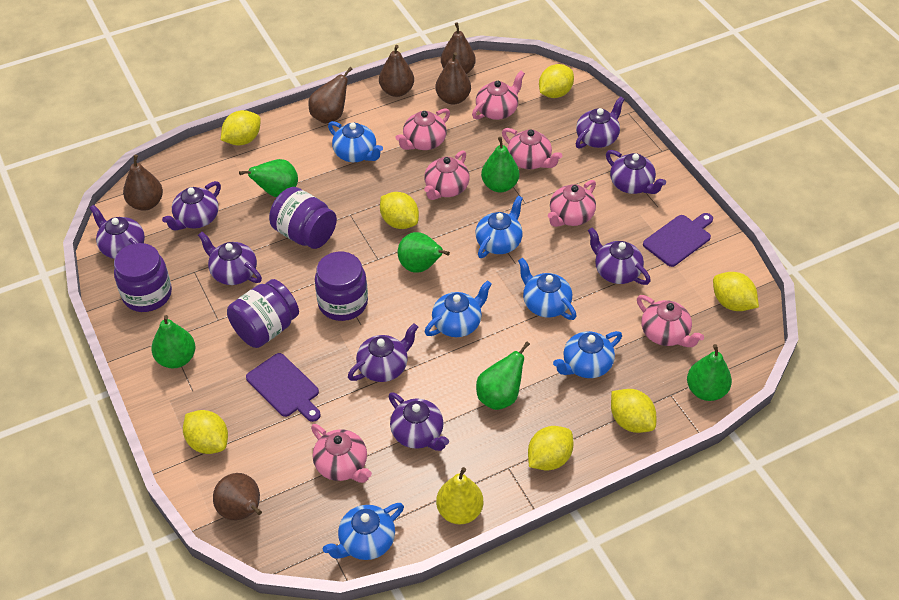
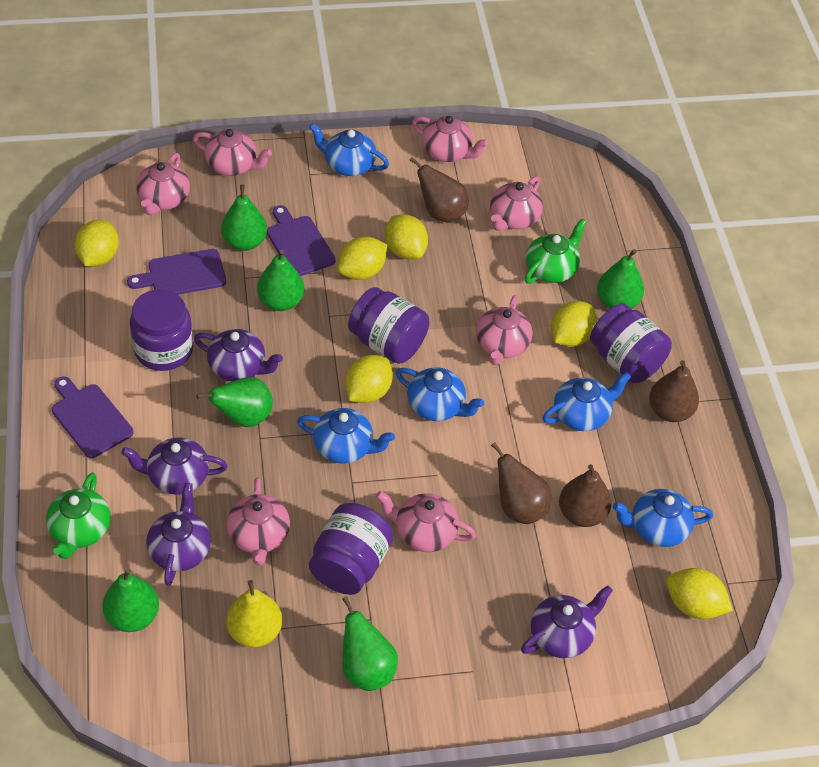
blue teapot: 6 -> 5
brown pear: 6 -> 4
green teapot: 0 -> 2
purple cutting board: 2 -> 3
purple teapot: 8 -> 4
yellow lemon: 7 -> 6

